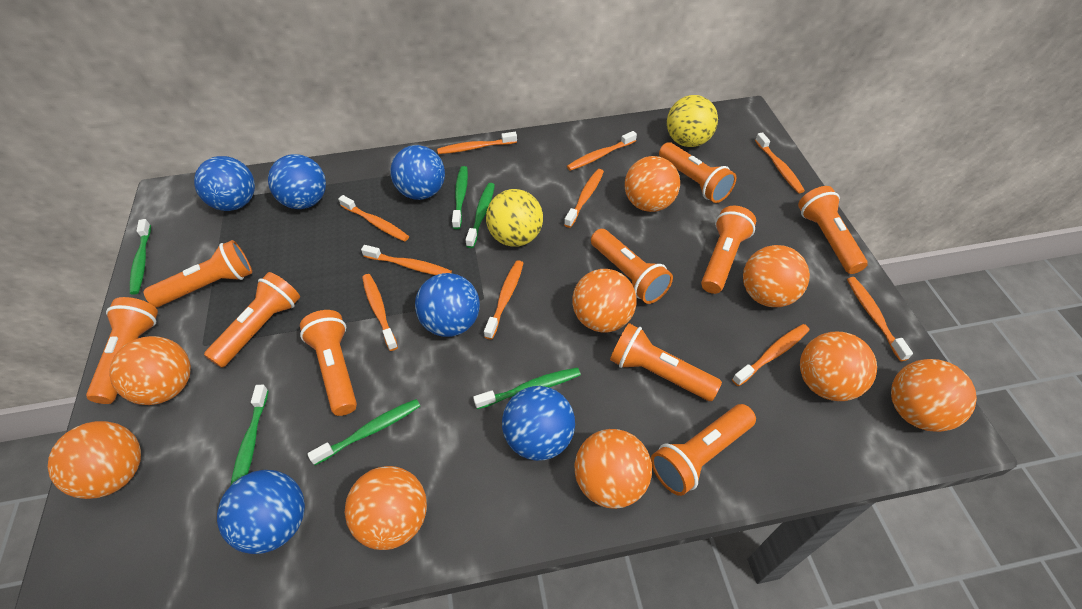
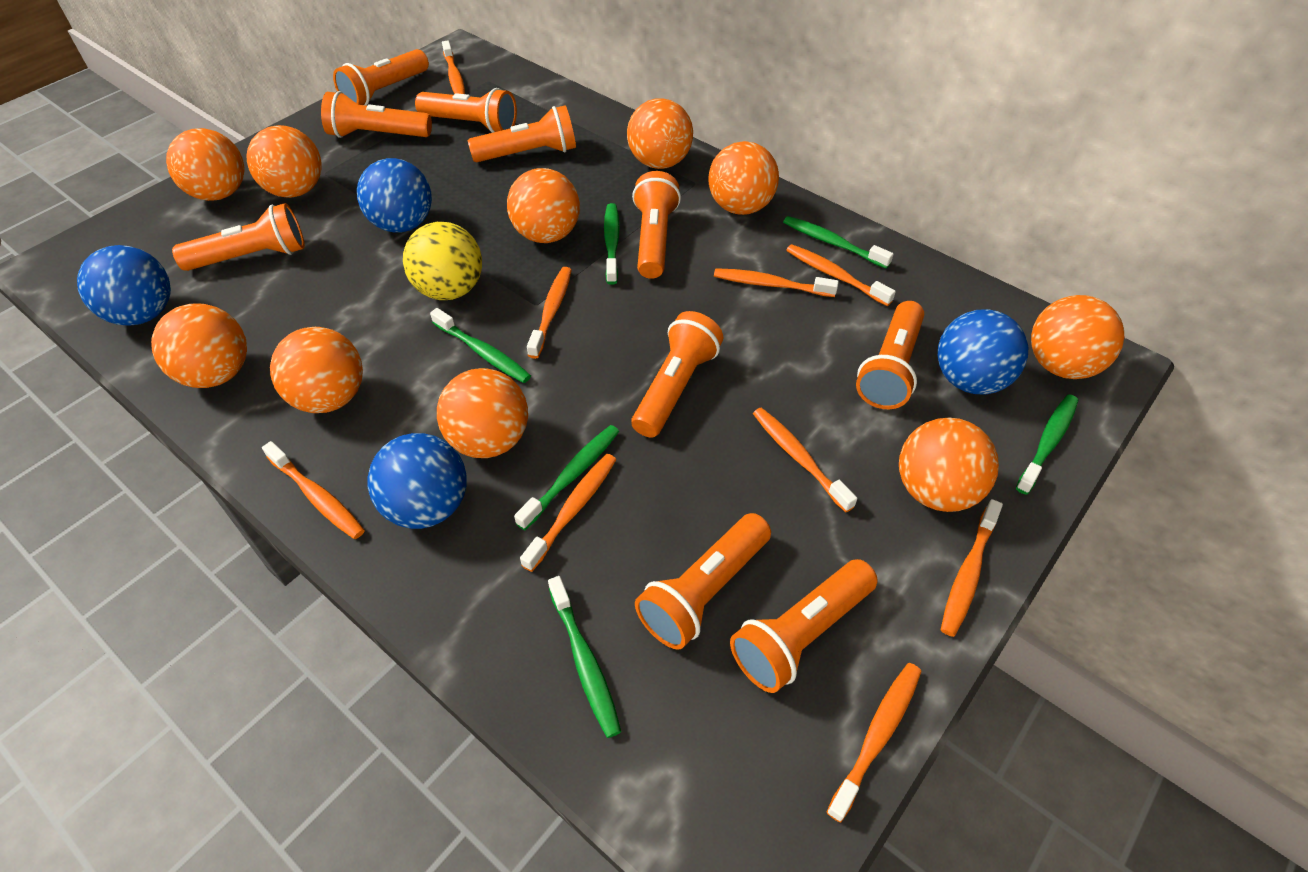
blue ball: 6 -> 4
orange ball: 9 -> 10
orange toothbrush: 10 -> 9
yellow ball: 2 -> 1

